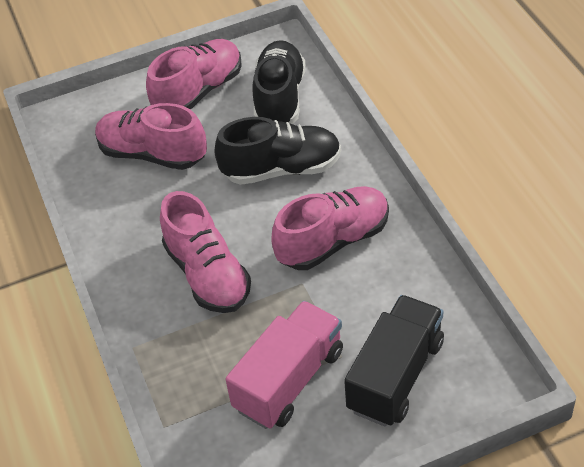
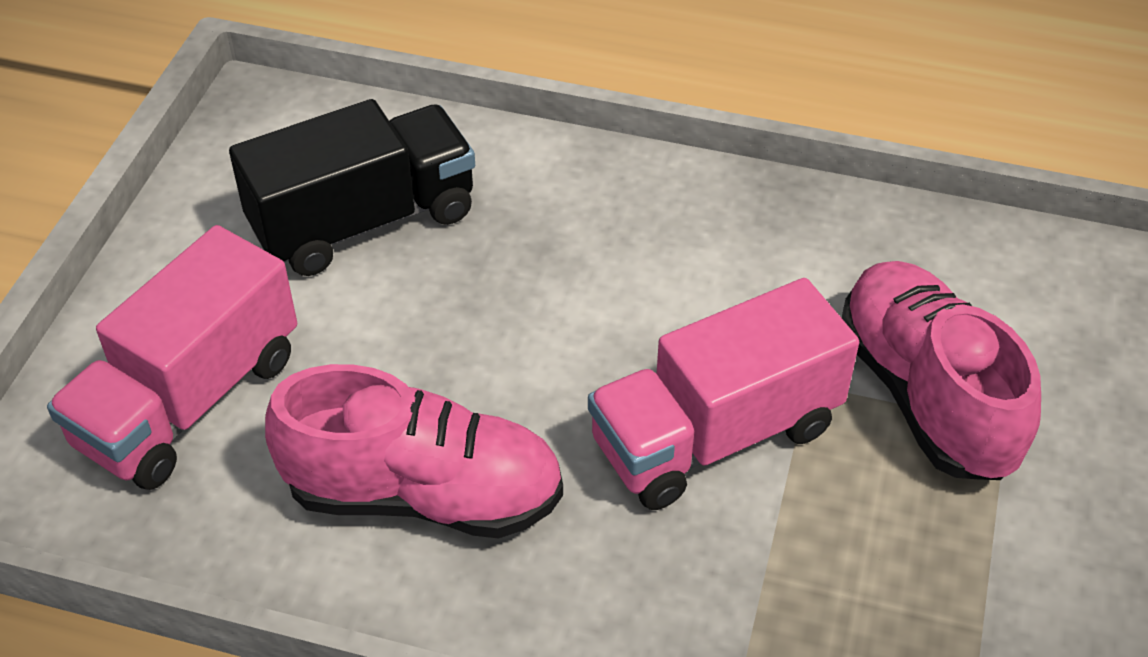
black shoe: 2 -> 0
pink shoe: 4 -> 2
pink truck: 1 -> 2

